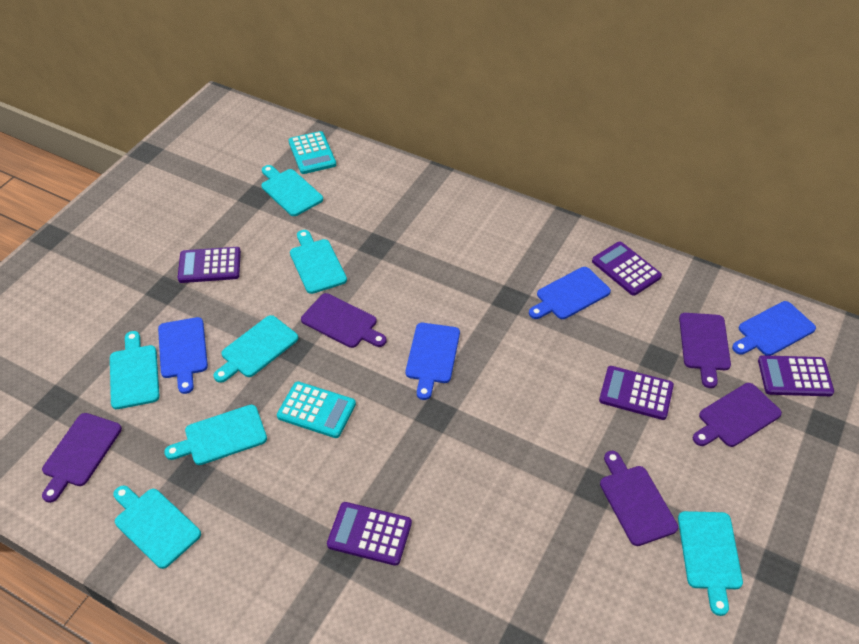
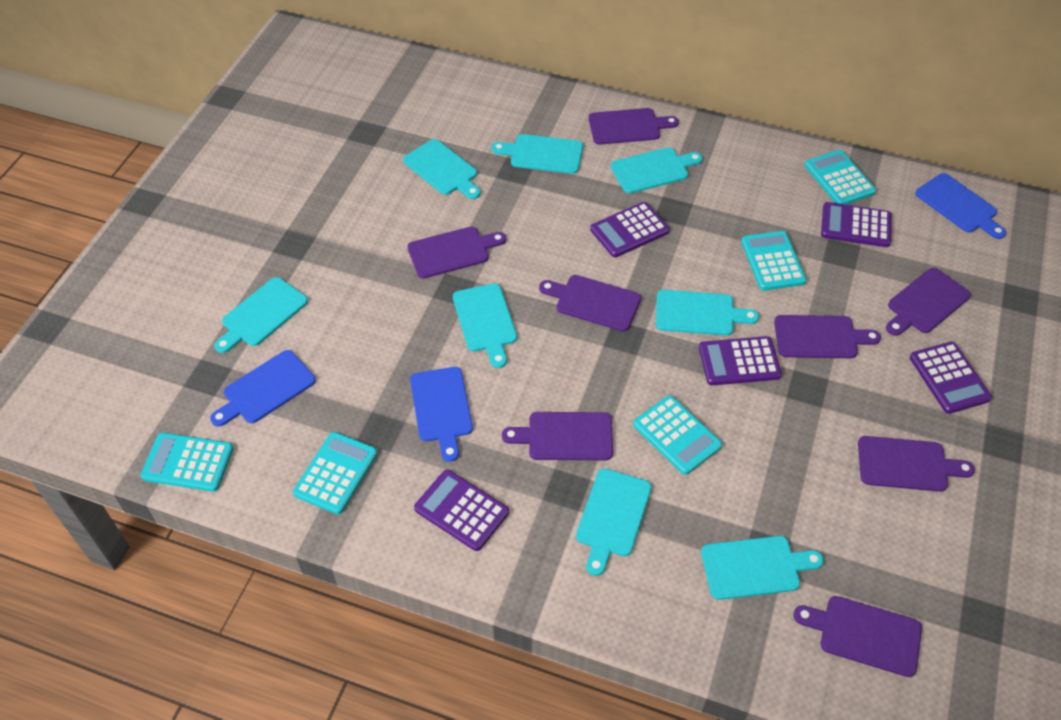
blue cutting board: 4 -> 3
purple cutting board: 5 -> 8
turquoise calculator: 2 -> 5
turquoise cutting board: 7 -> 8

